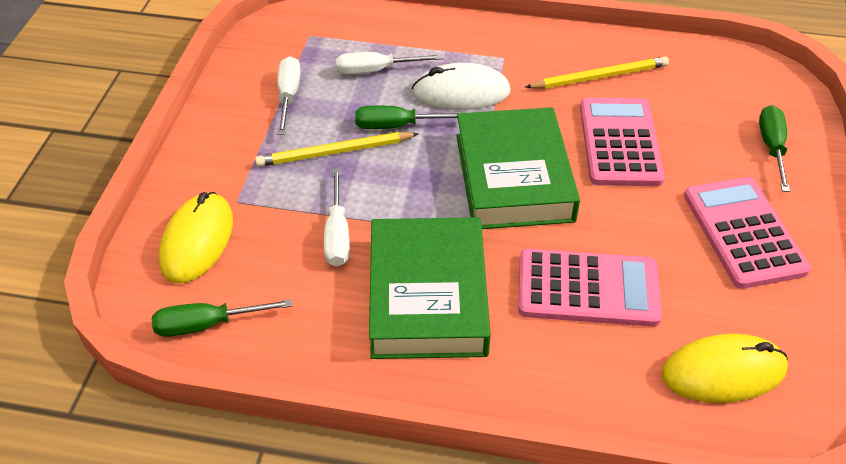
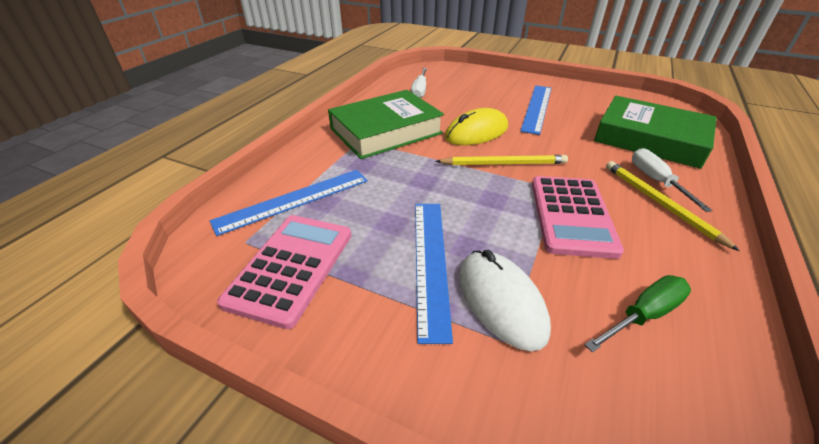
blue ruler: 0 -> 3
green screwdriver: 3 -> 1
pink calculator: 3 -> 2
white screwdriver: 3 -> 2
yellow mouse: 2 -> 1

